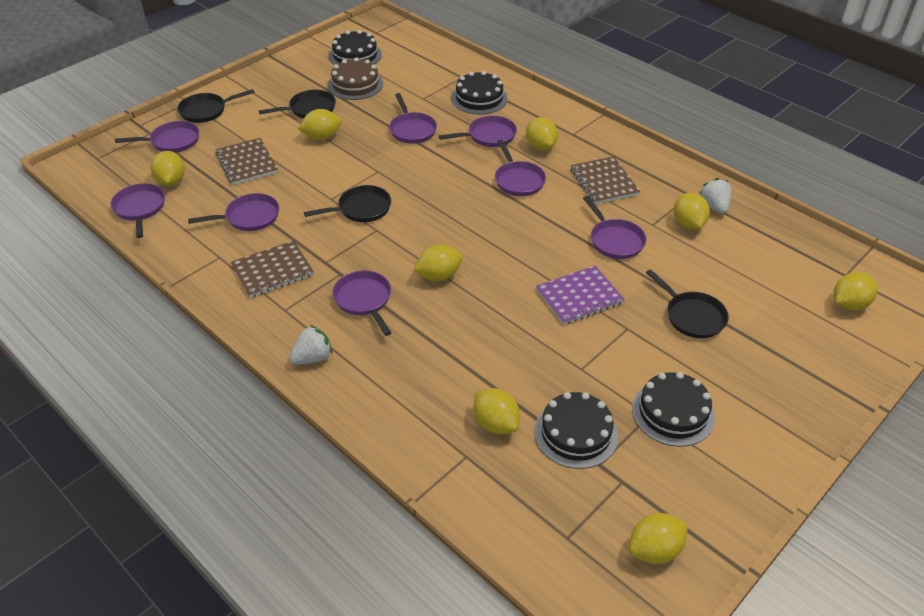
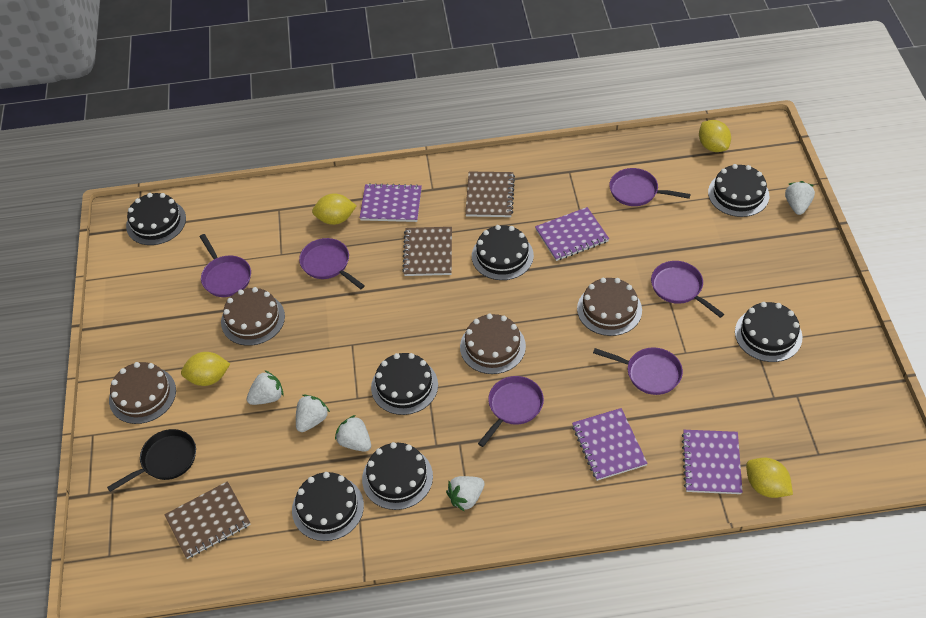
black cake: 4 -> 7
black pan: 4 -> 1
brown cake: 1 -> 4
purple notebook: 1 -> 4
purple pan: 8 -> 6
white strawberry: 2 -> 5
yellow lemon: 8 -> 4

